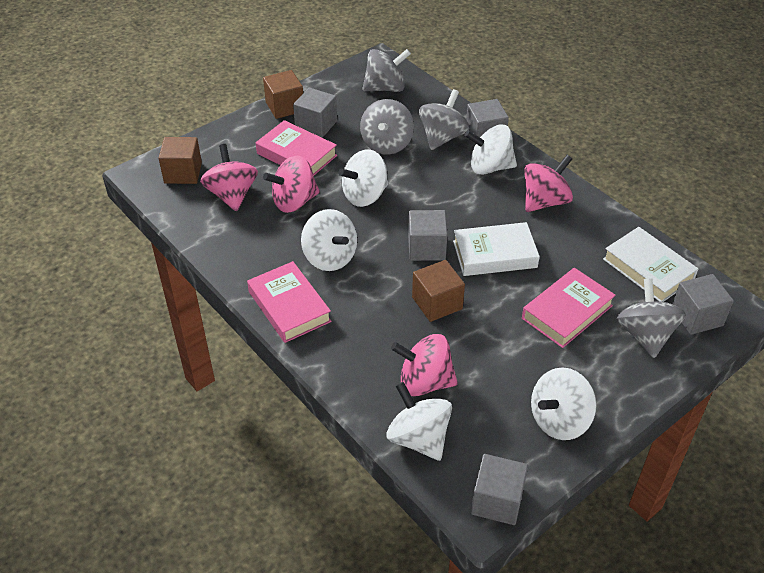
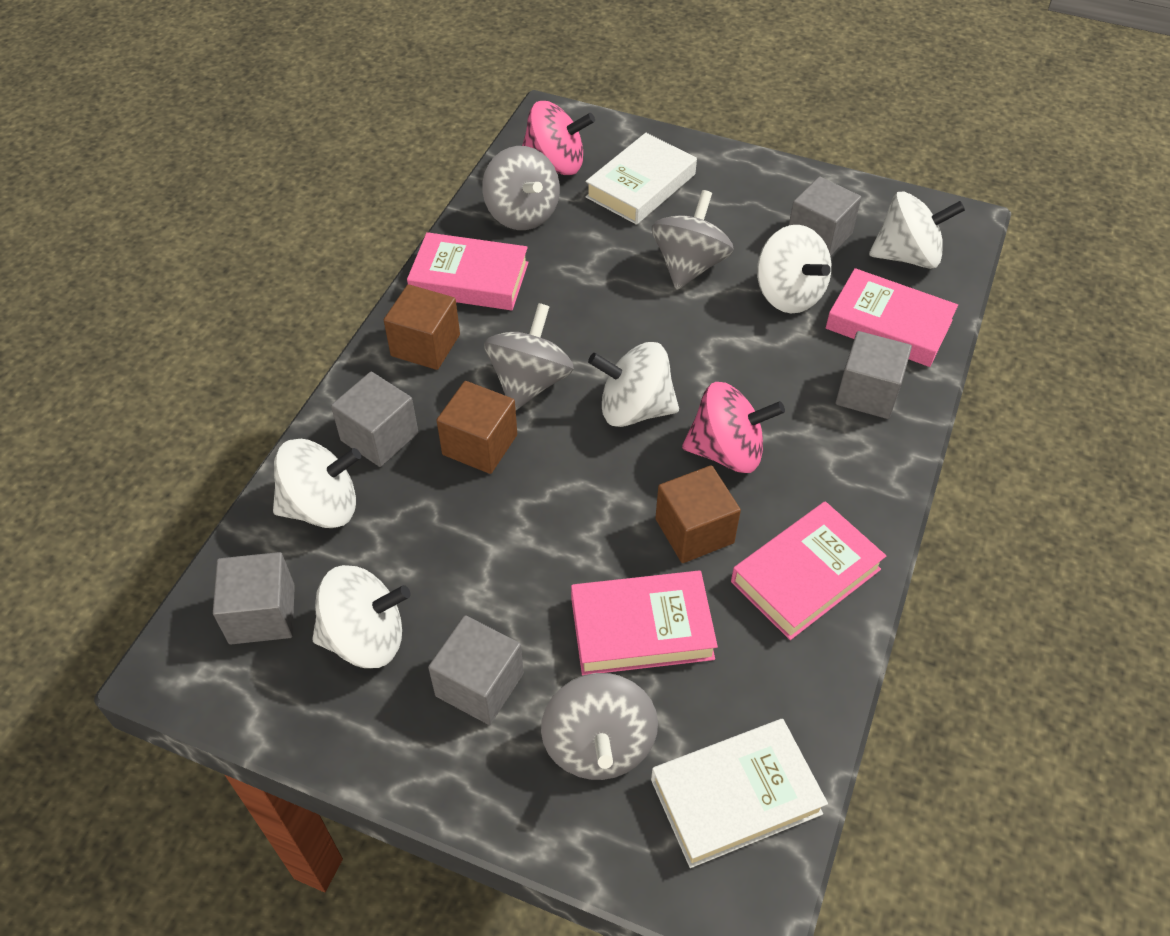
pink book: 3 -> 4
pink spinning top: 4 -> 2

